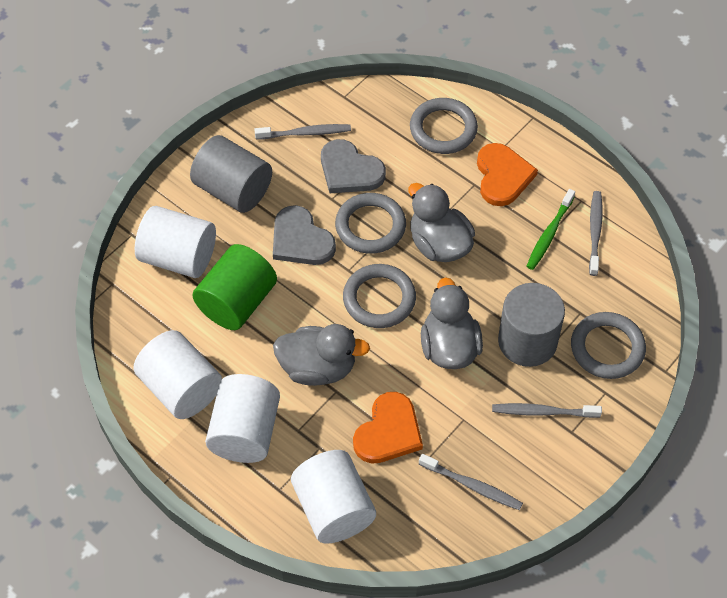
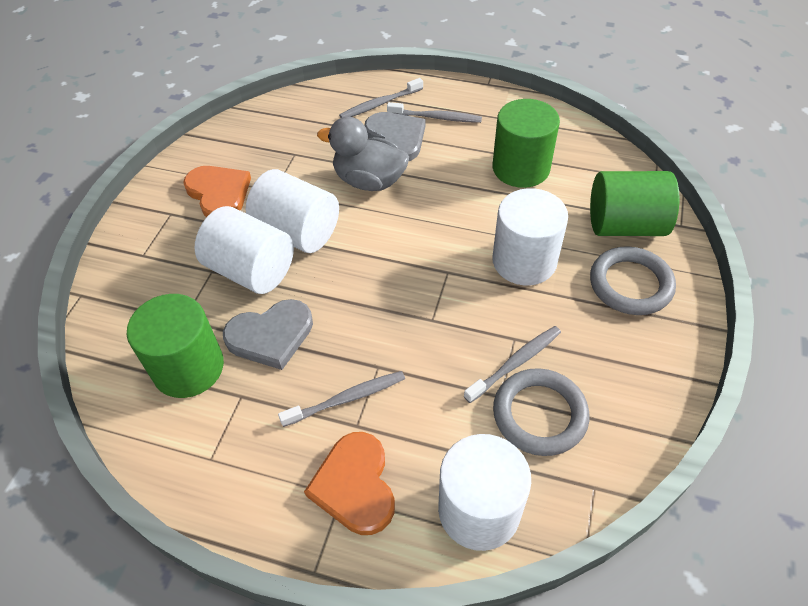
green cylinder: 1 -> 3
green toothbrush: 1 -> 0
grey cylinder: 2 -> 0
grey duck: 3 -> 1
grey ring: 4 -> 2

